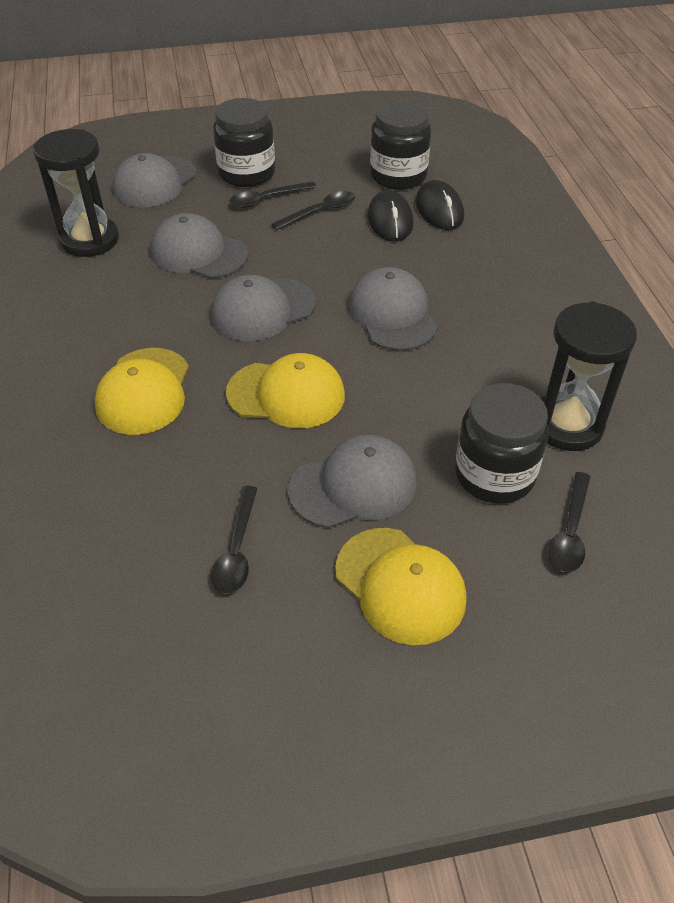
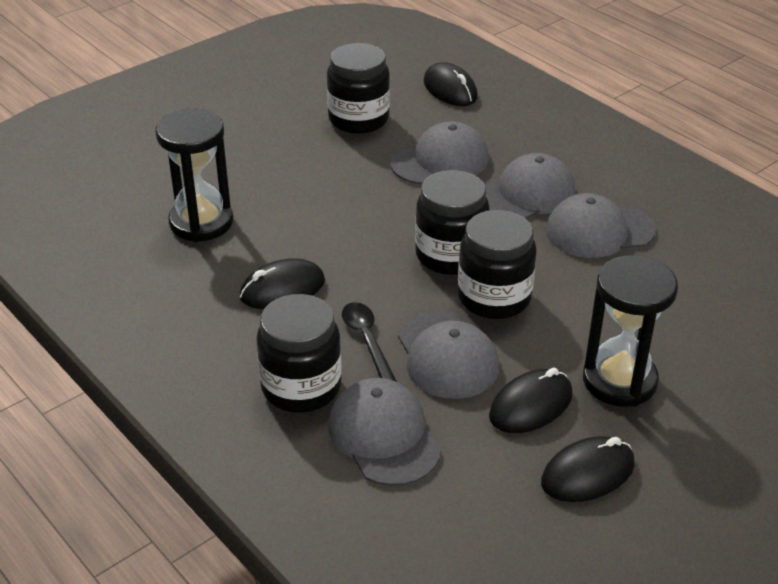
black jar: 3 -> 4
black mouse: 2 -> 4
black spoon: 4 -> 1
yellow cap: 3 -> 0

